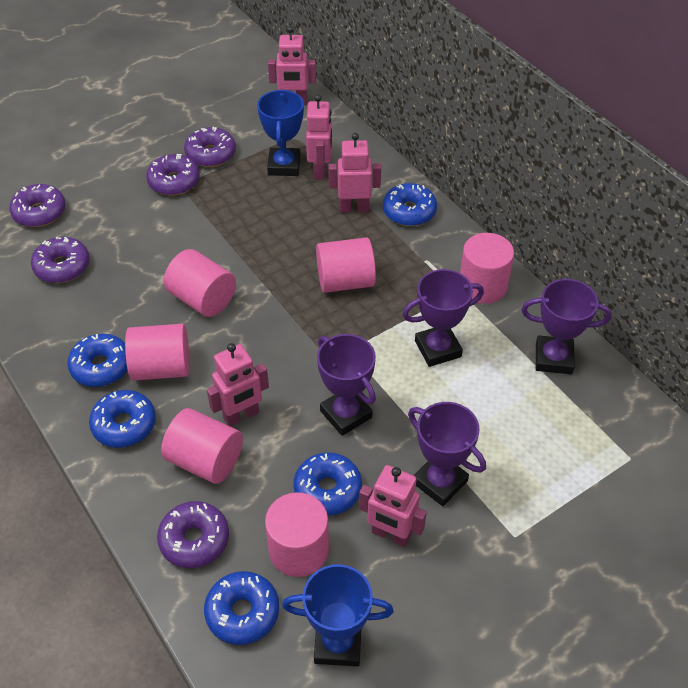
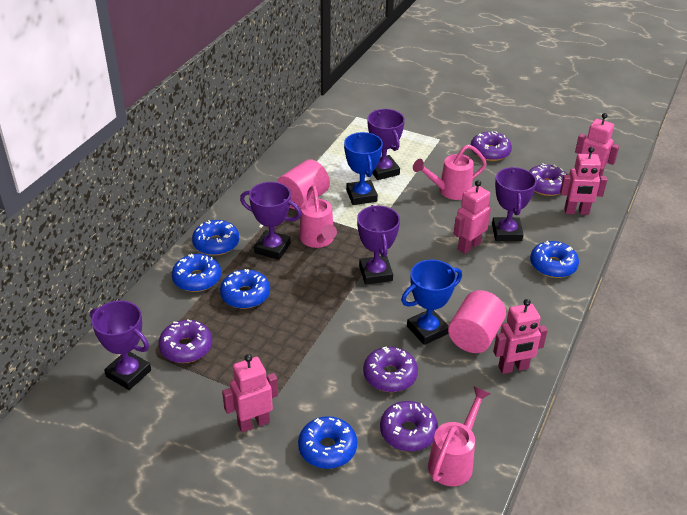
pink cylinder: 6 -> 2
pink watering can: 0 -> 3
purple trophy: 4 -> 5

